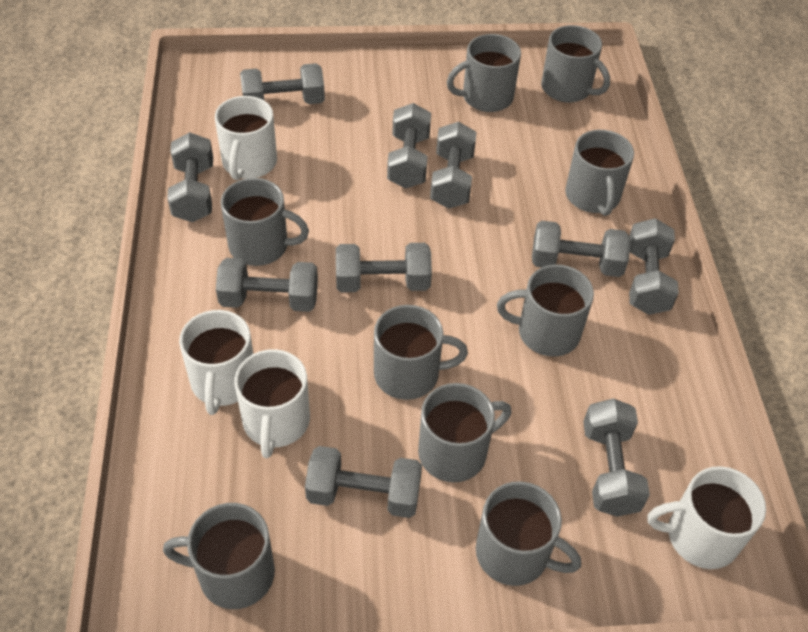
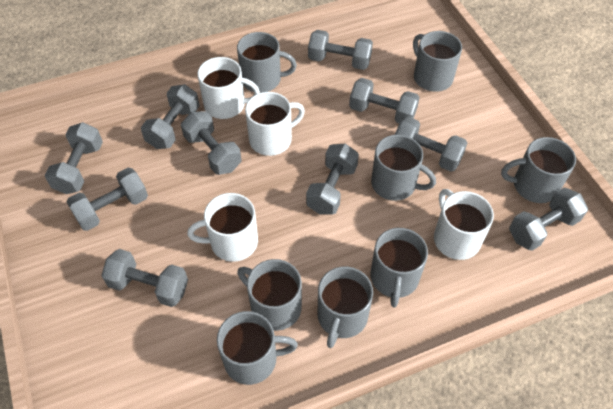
grey mug: 9 -> 8

